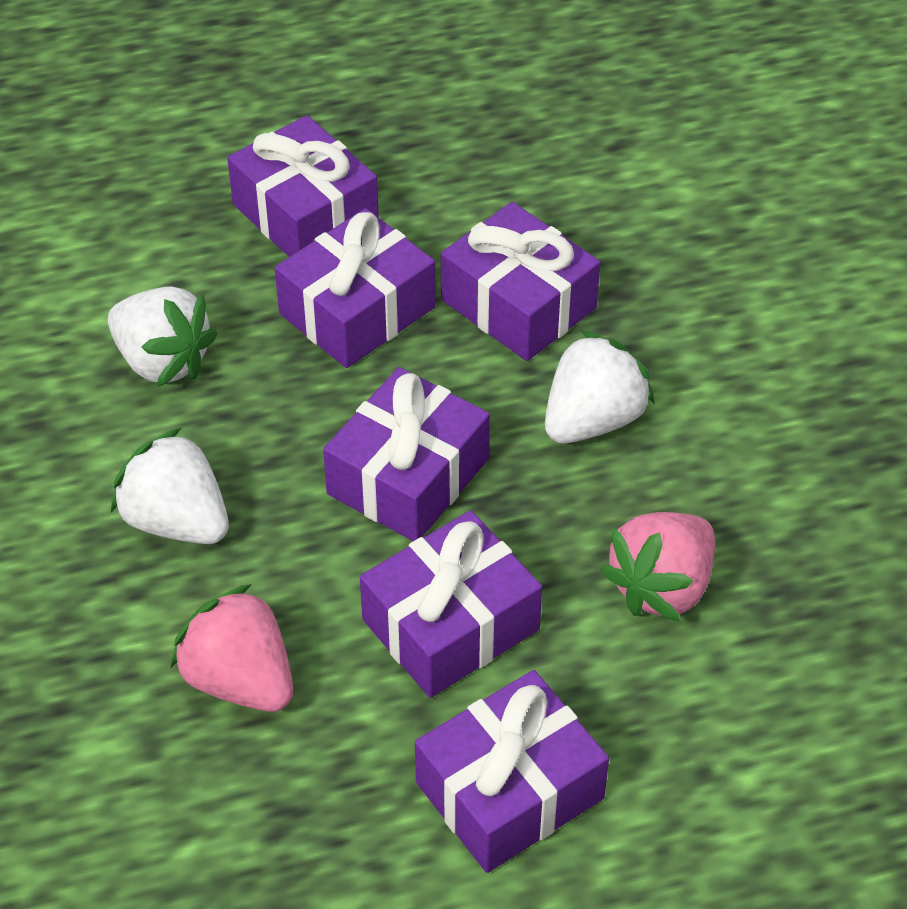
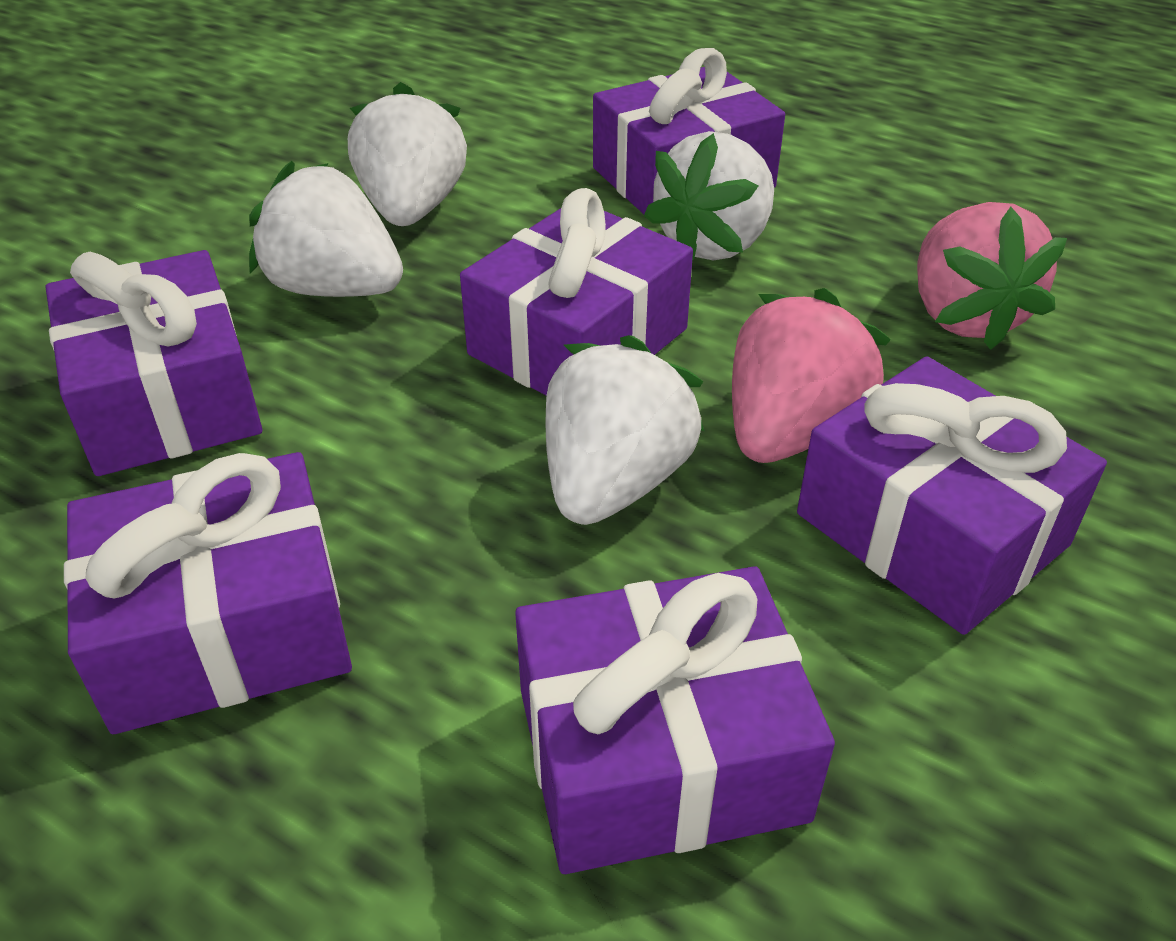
white strawberry: 3 -> 4

